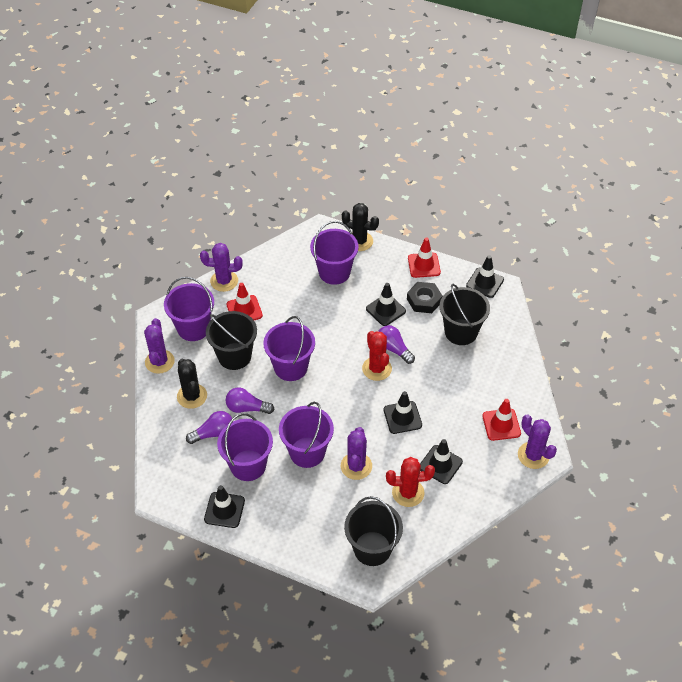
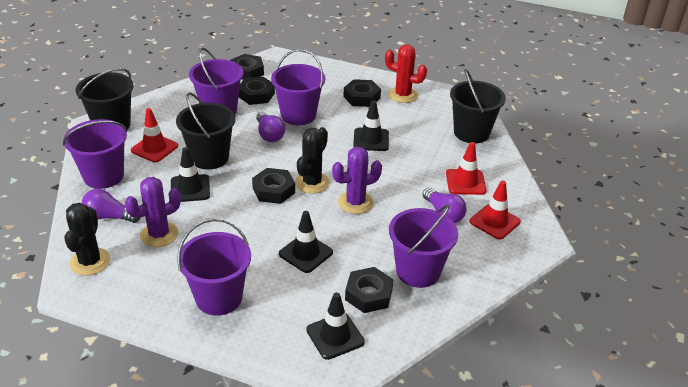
black nut: 1 -> 5
black traffic cone: 5 -> 4
purple cactus: 4 -> 2
red cactus: 2 -> 1

